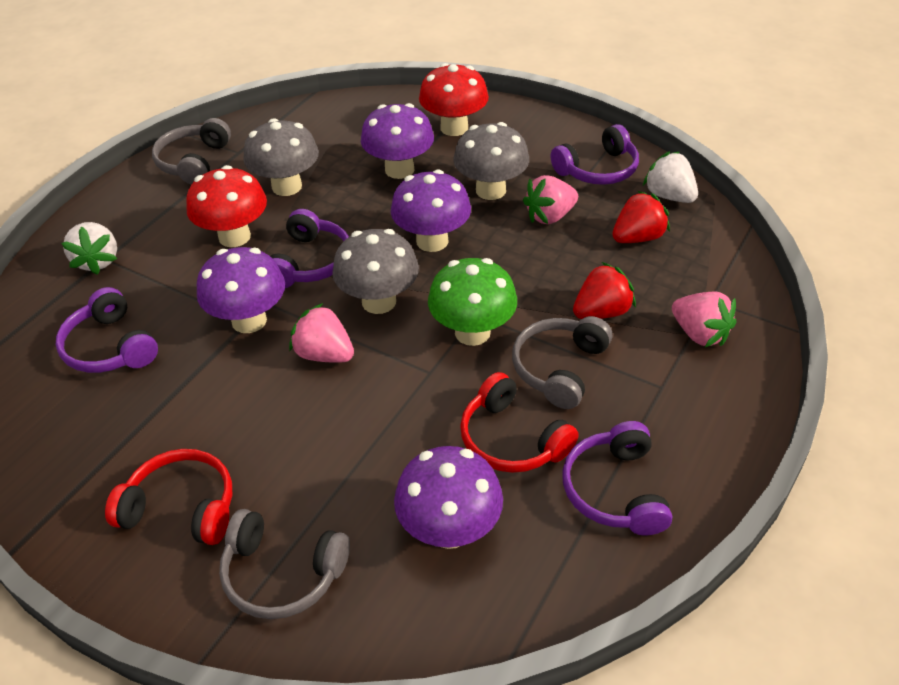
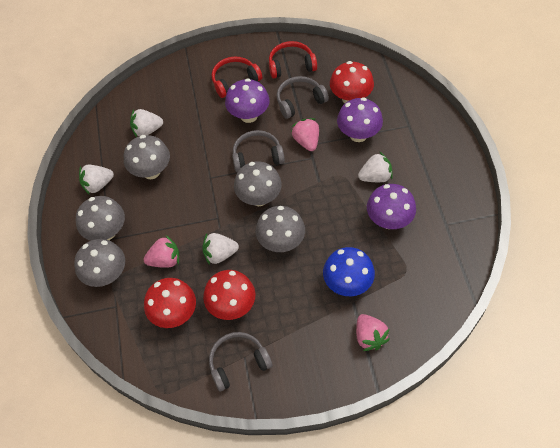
blue mushroom: 0 -> 1
green mushroom: 1 -> 0
grey mushroom: 3 -> 5
purple headphones: 4 -> 0
purple mushroom: 4 -> 3
red mushroom: 2 -> 3
red strawberry: 2 -> 0
white strawberry: 2 -> 4

